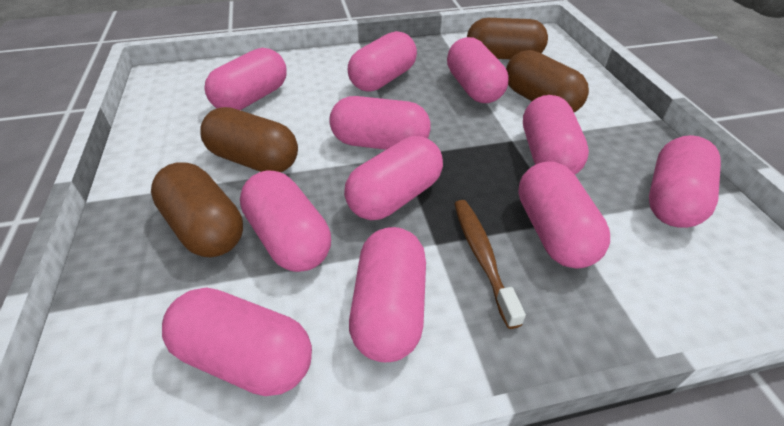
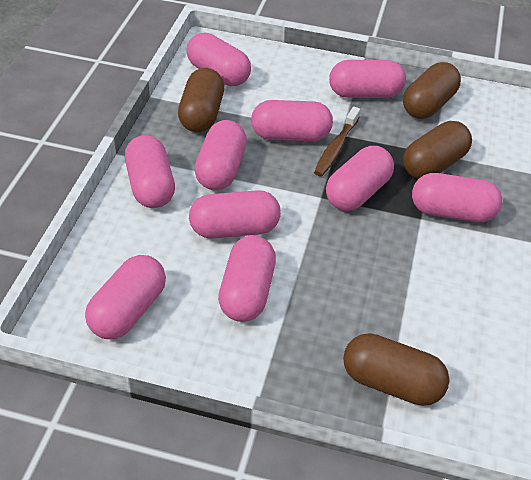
pink capsule: 11 -> 10

